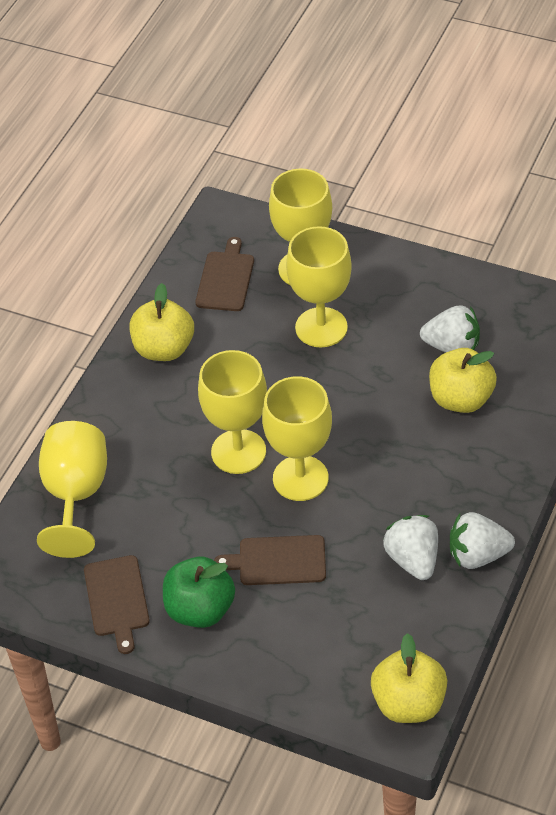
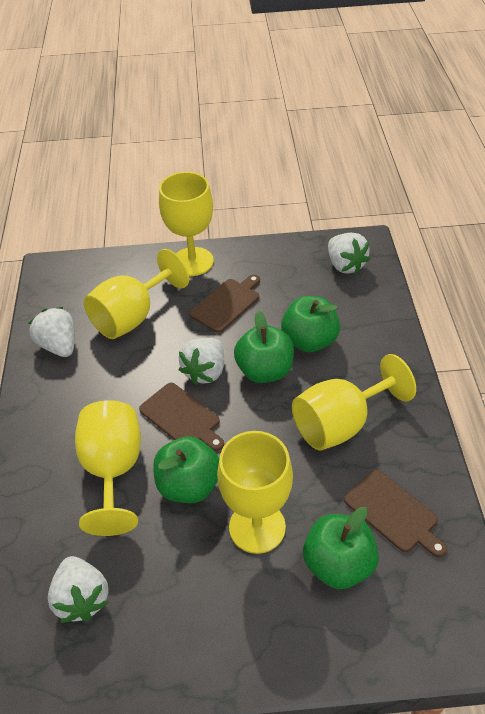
green apple: 1 -> 4
white strawberry: 3 -> 4
yellow apple: 3 -> 0

